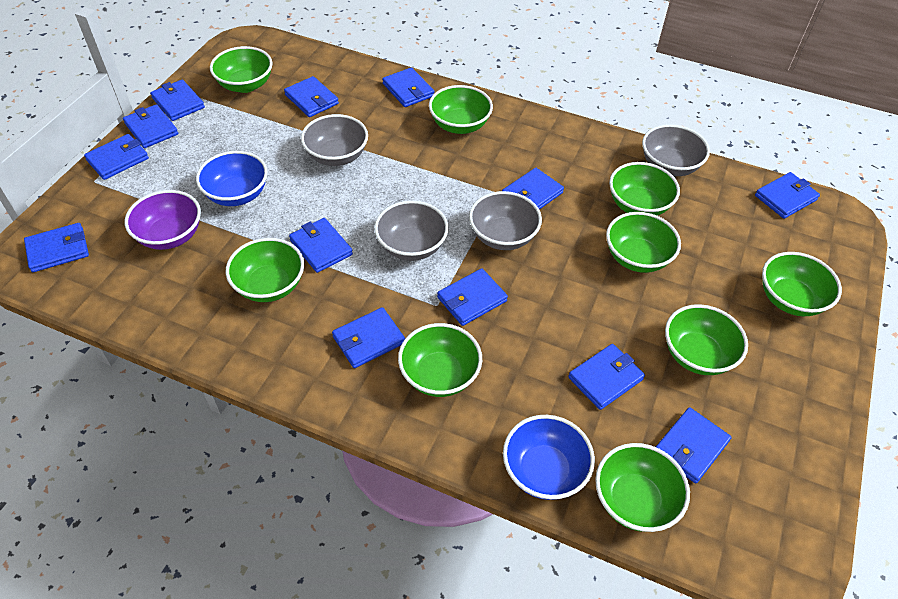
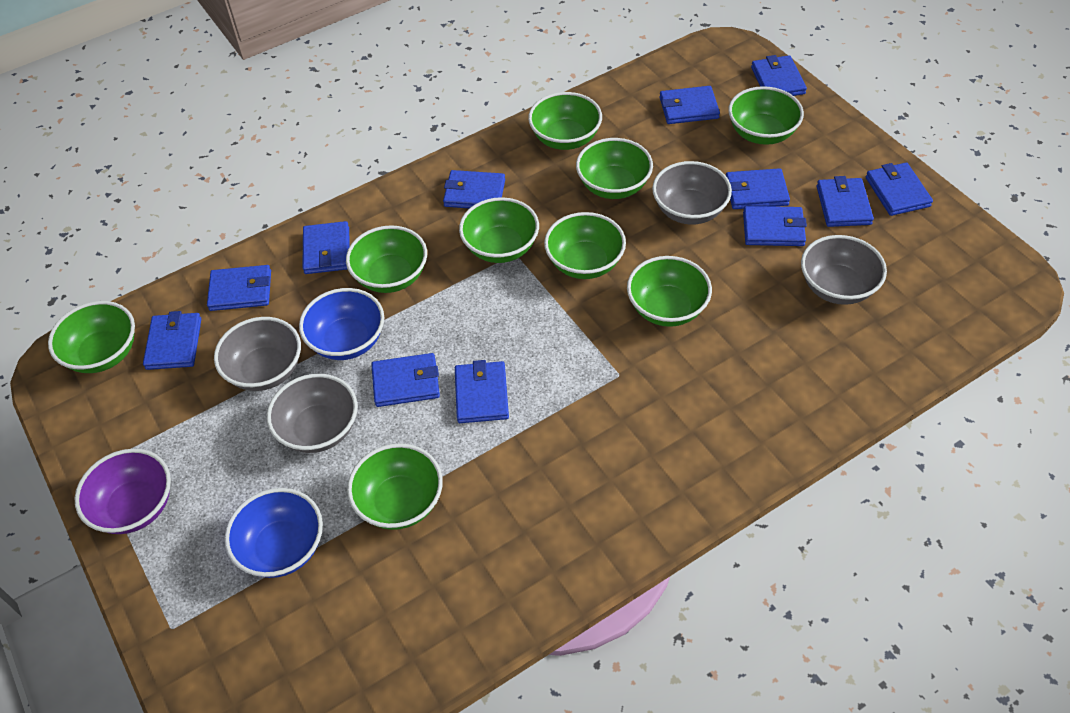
blue wallet: 13 -> 12

